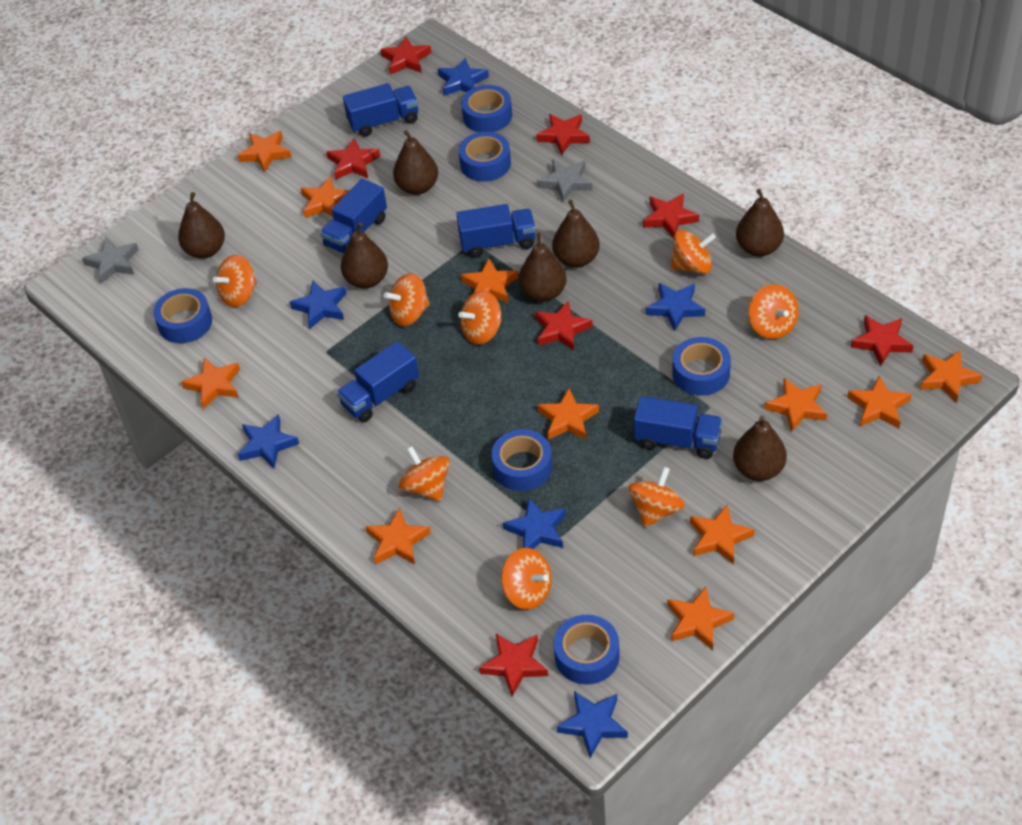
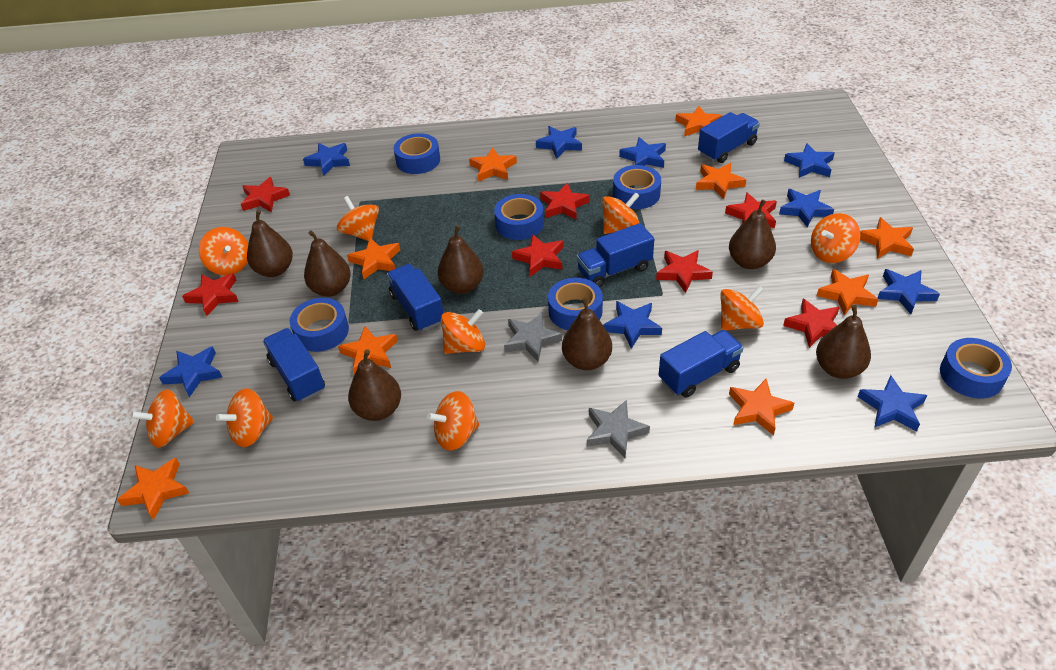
blue star: 6 -> 9
orange spinning top: 8 -> 9
orange star: 11 -> 9

